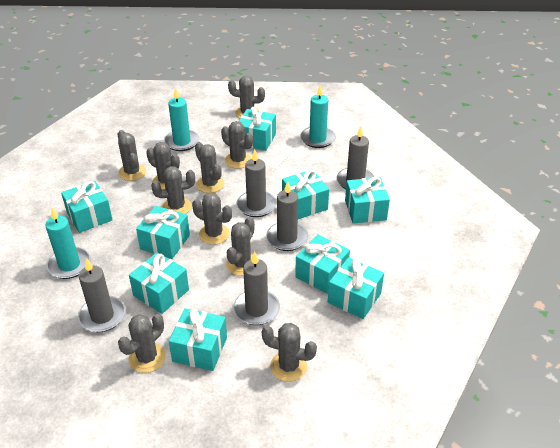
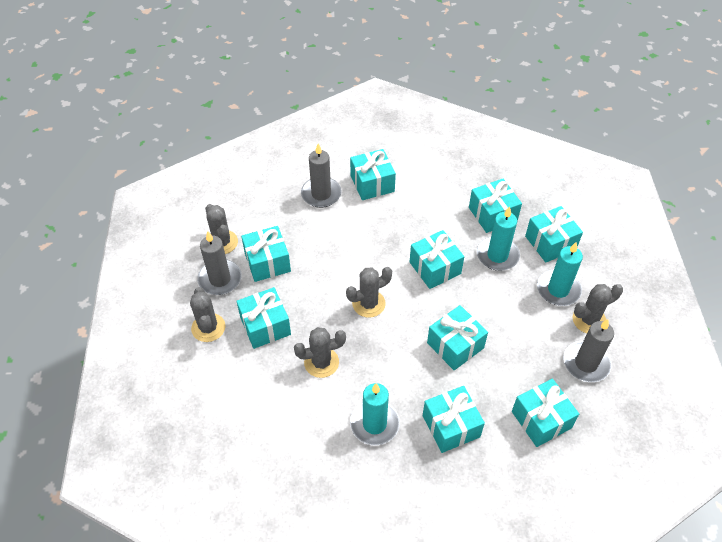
grey cactus: 10 -> 5
grey candle: 5 -> 3

